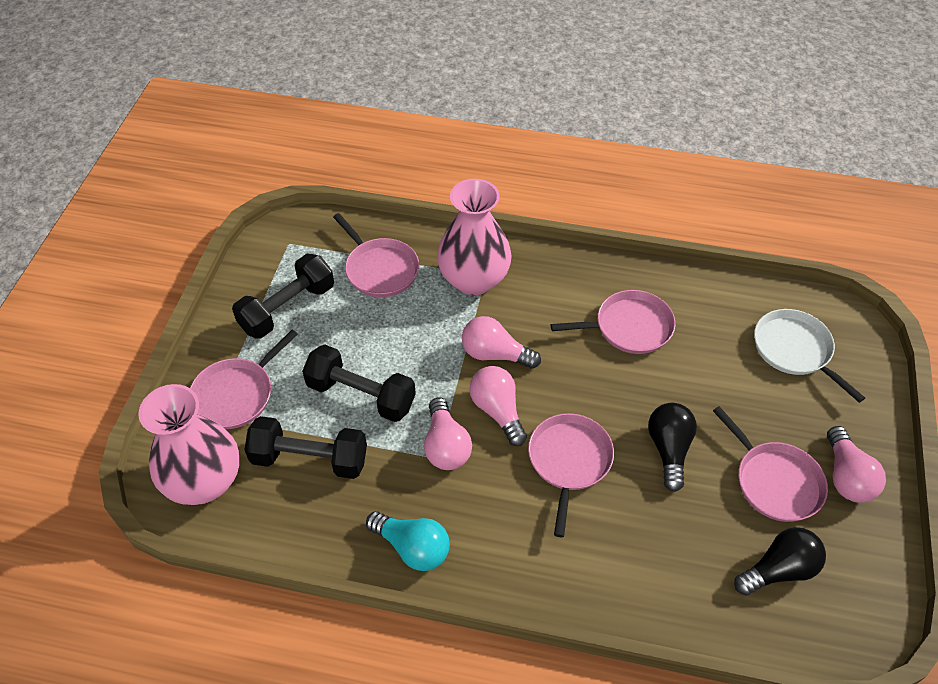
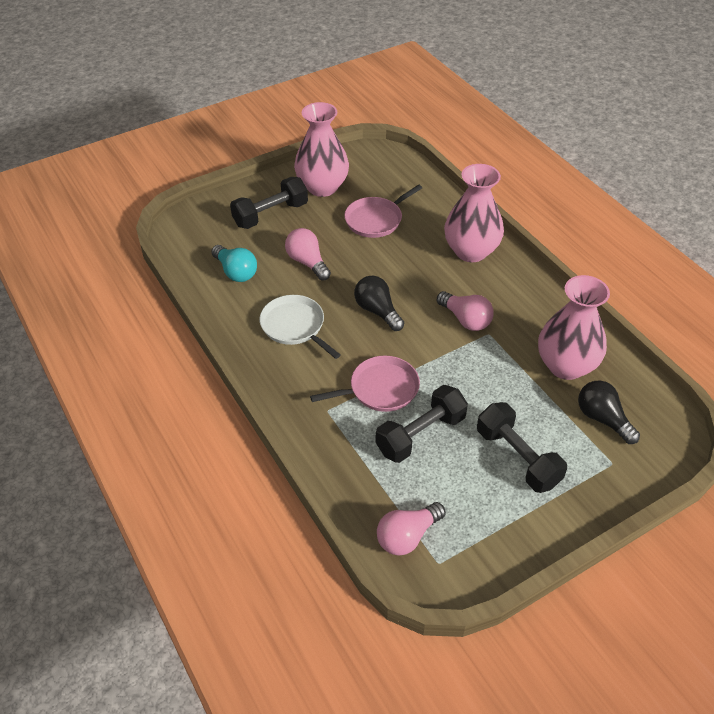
pink light bulb: 4 -> 3
pink pan: 5 -> 2
pink vase: 2 -> 3

